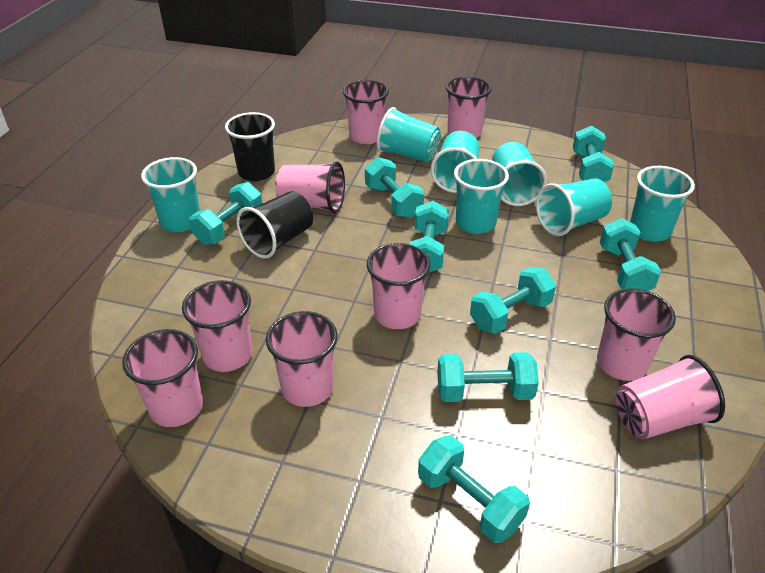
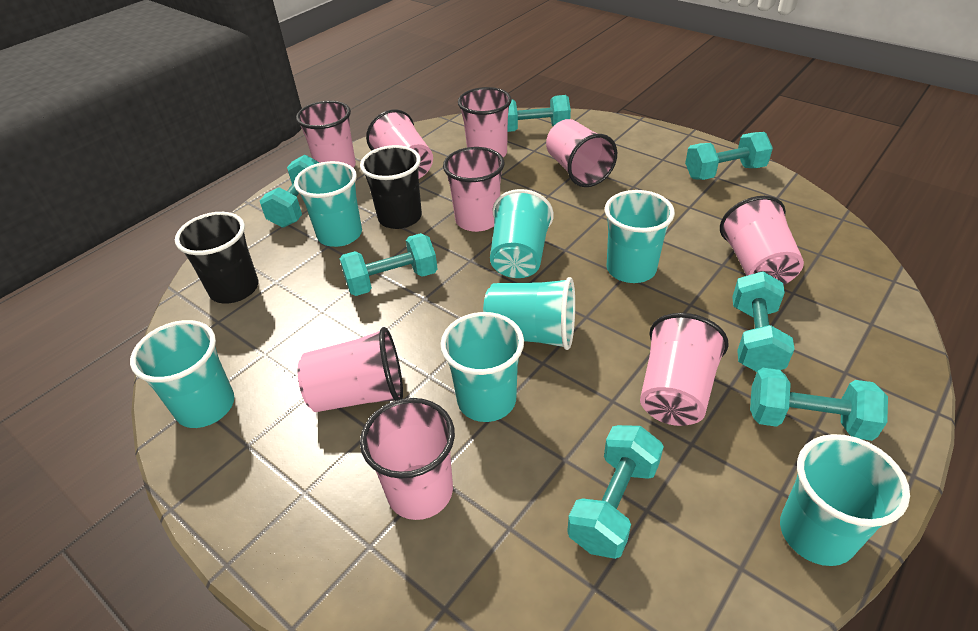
turquoise dumbbell: 8 -> 7

